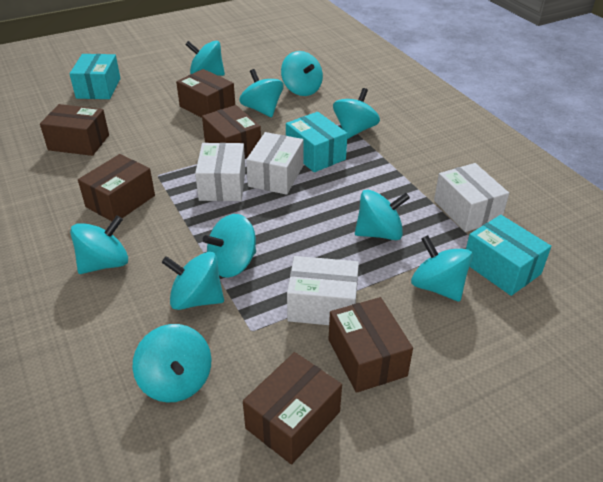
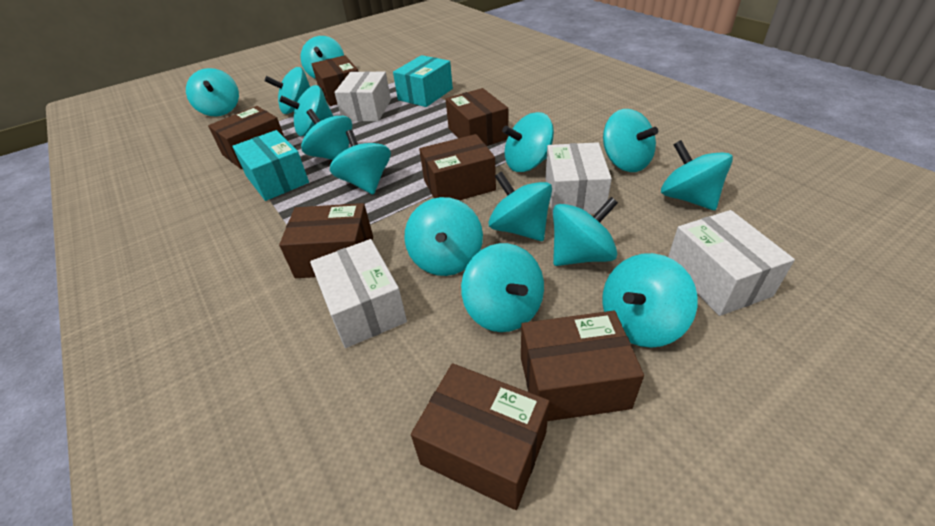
brown box: 6 -> 7
turquoise box: 3 -> 2
turquoise spinning top: 10 -> 14

